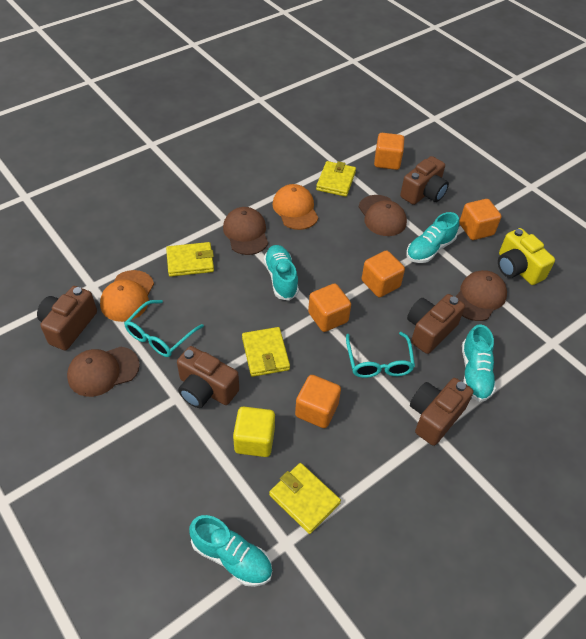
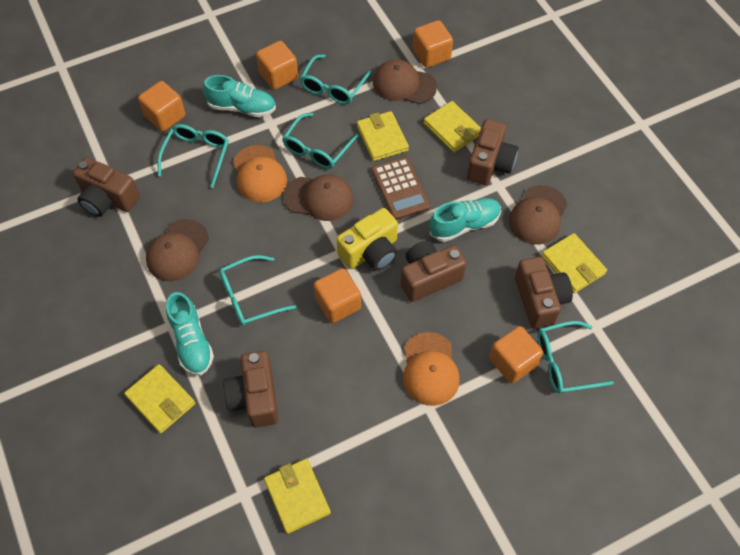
brown calculator: 0 -> 1
turquoise glasses: 2 -> 5
turquoise shoe: 4 -> 3
yellow cube: 1 -> 0
yellow wallet: 4 -> 5

